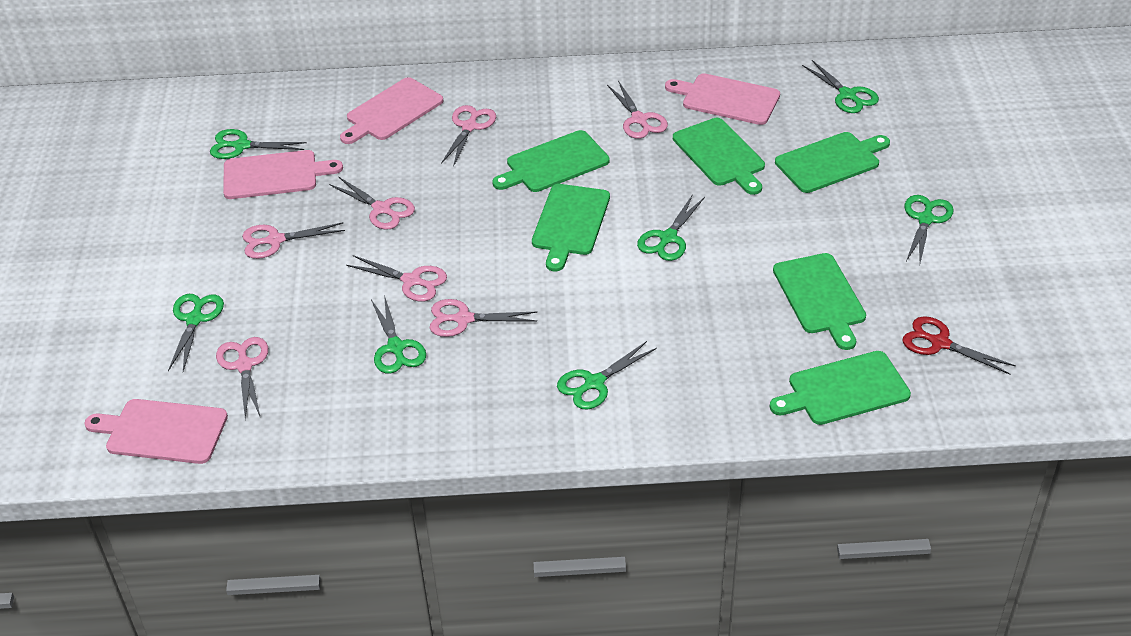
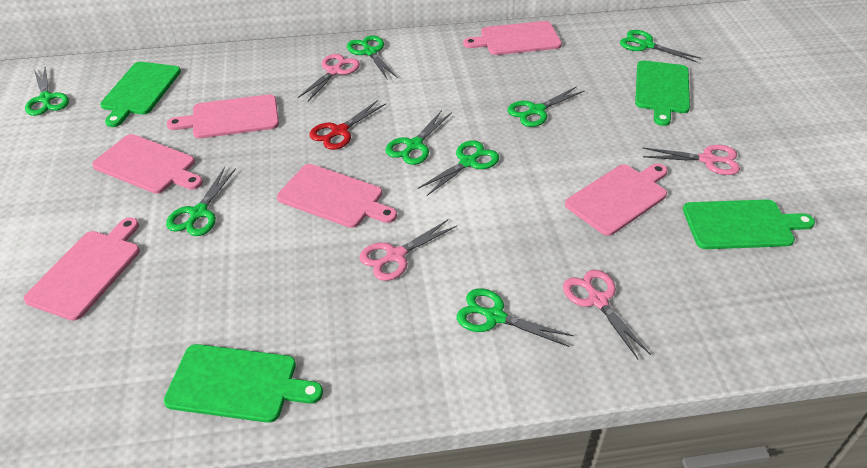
green cutting board: 6 -> 4
green scissors: 7 -> 8
pink cutting board: 4 -> 6
pink scissors: 7 -> 4

